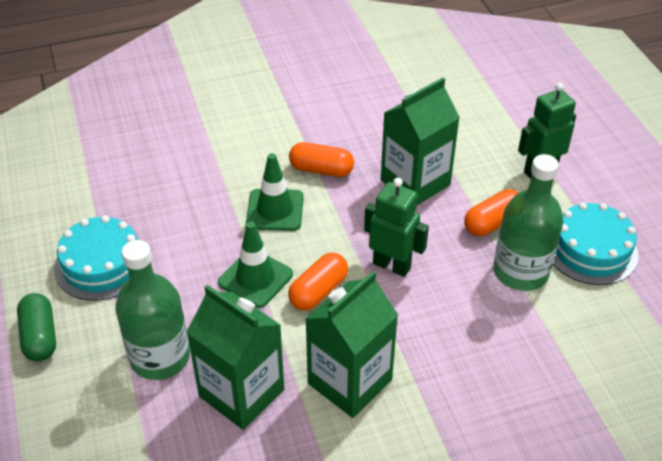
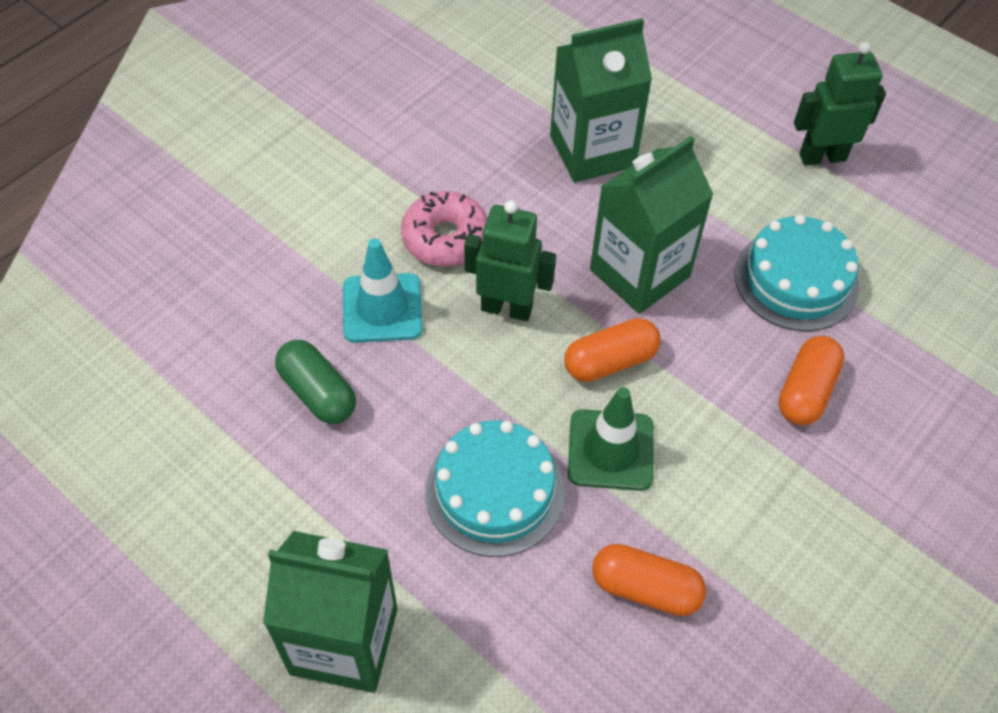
green bottle: 2 -> 0
green traffic cone: 2 -> 1
pink donut: 0 -> 1
turquoise traffic cone: 0 -> 1

